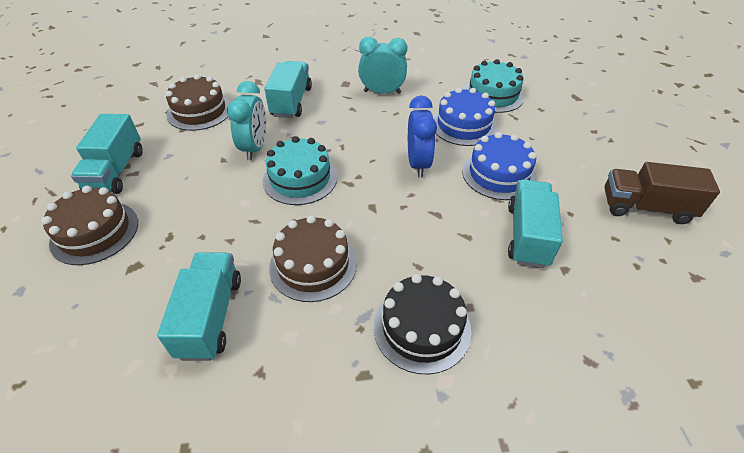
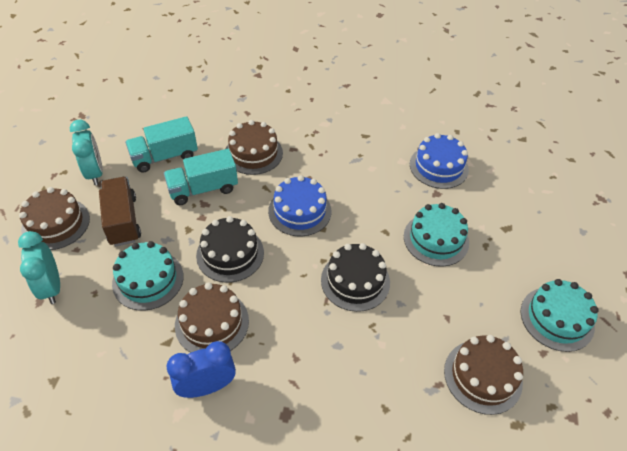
black cake: 1 -> 2
brown cake: 3 -> 4
turquoise cake: 2 -> 3
turquoise truck: 4 -> 2

